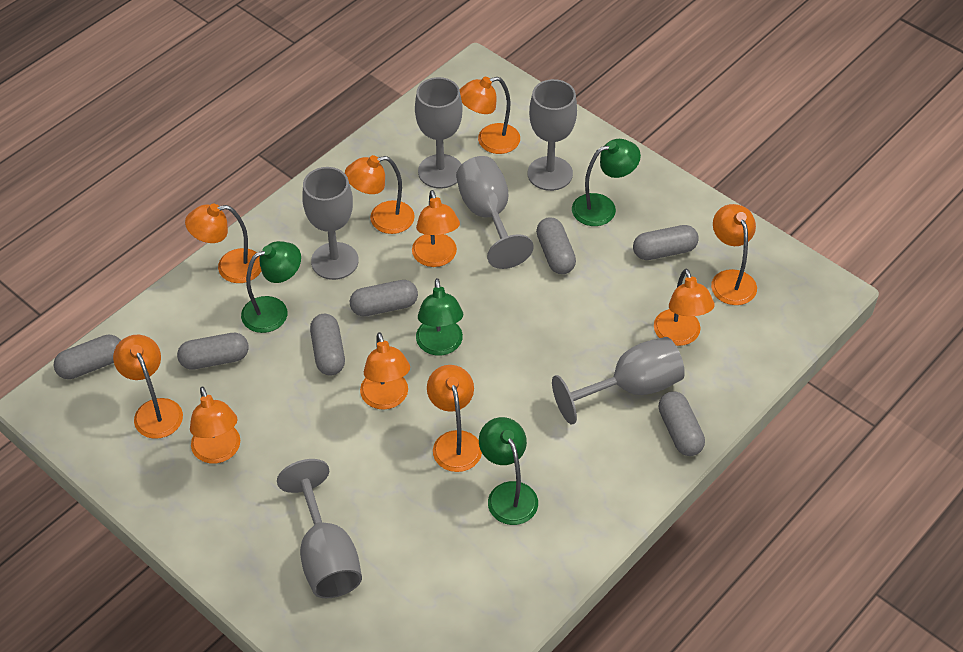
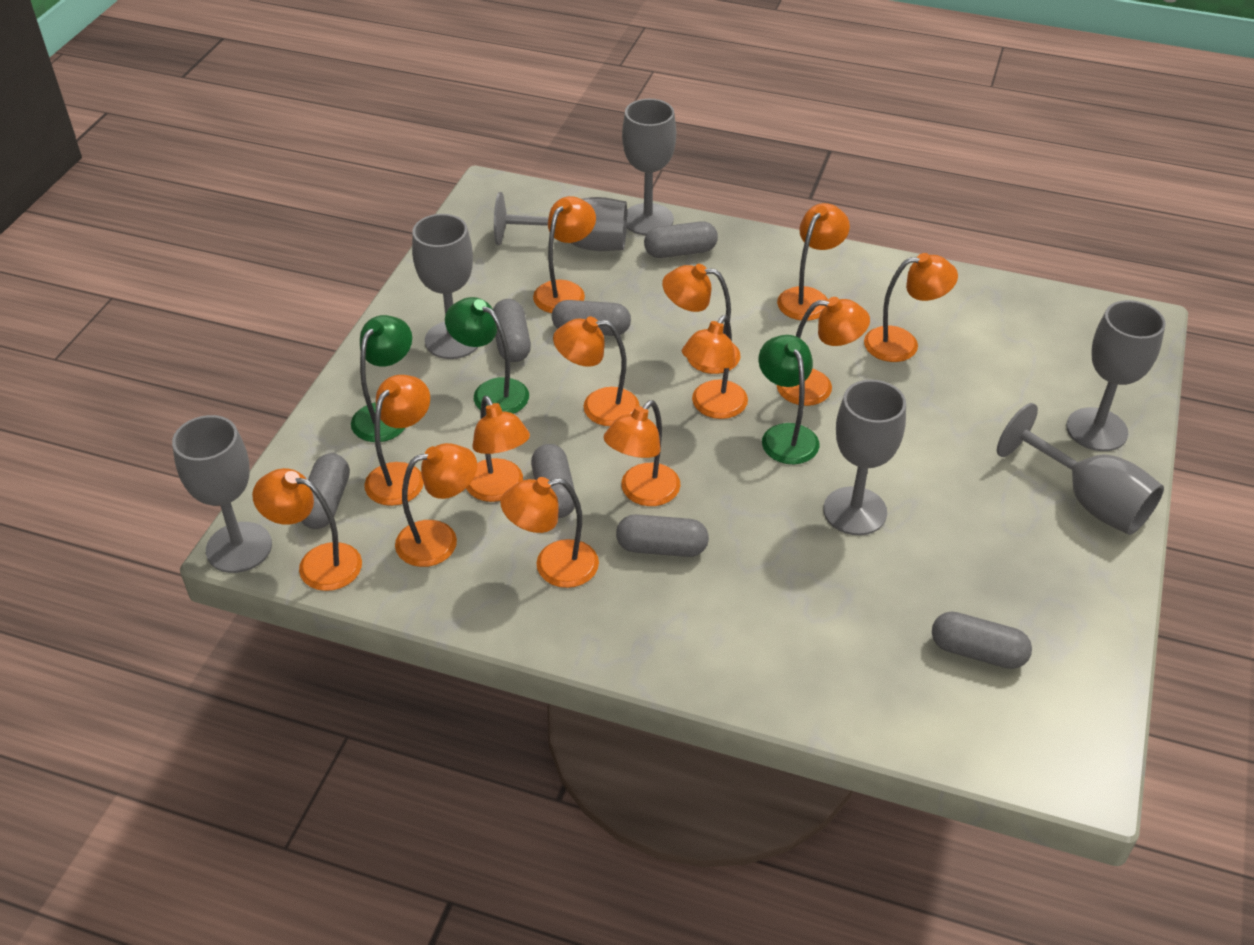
green lamp: 4 -> 3
grey goblet: 6 -> 7
orange lamp: 10 -> 13

